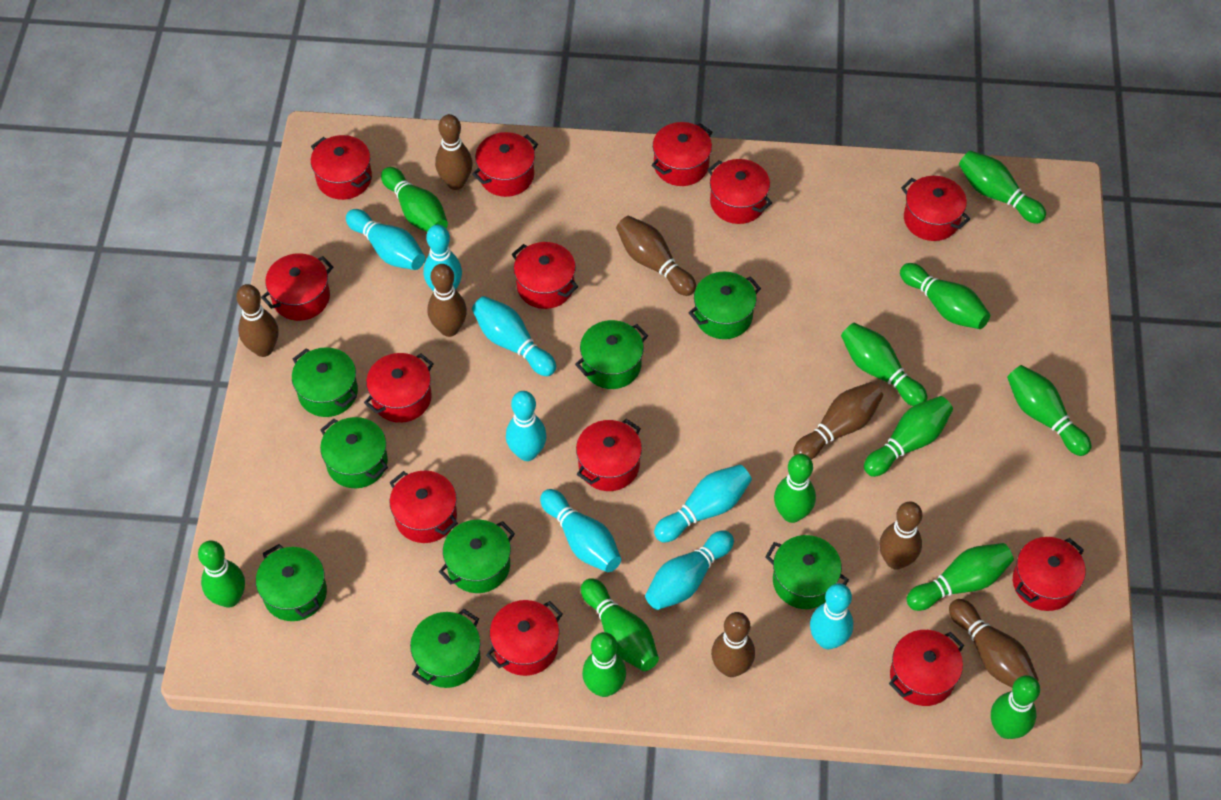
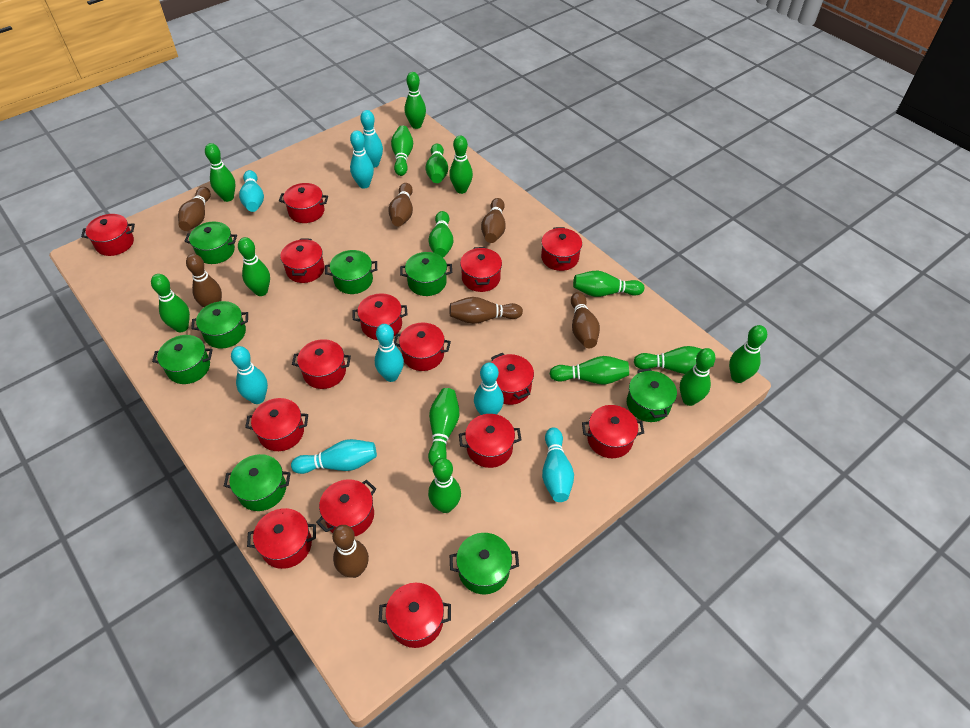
brown bowling pin: 8 -> 7
green bowling pin: 12 -> 15
red pot: 13 -> 15

